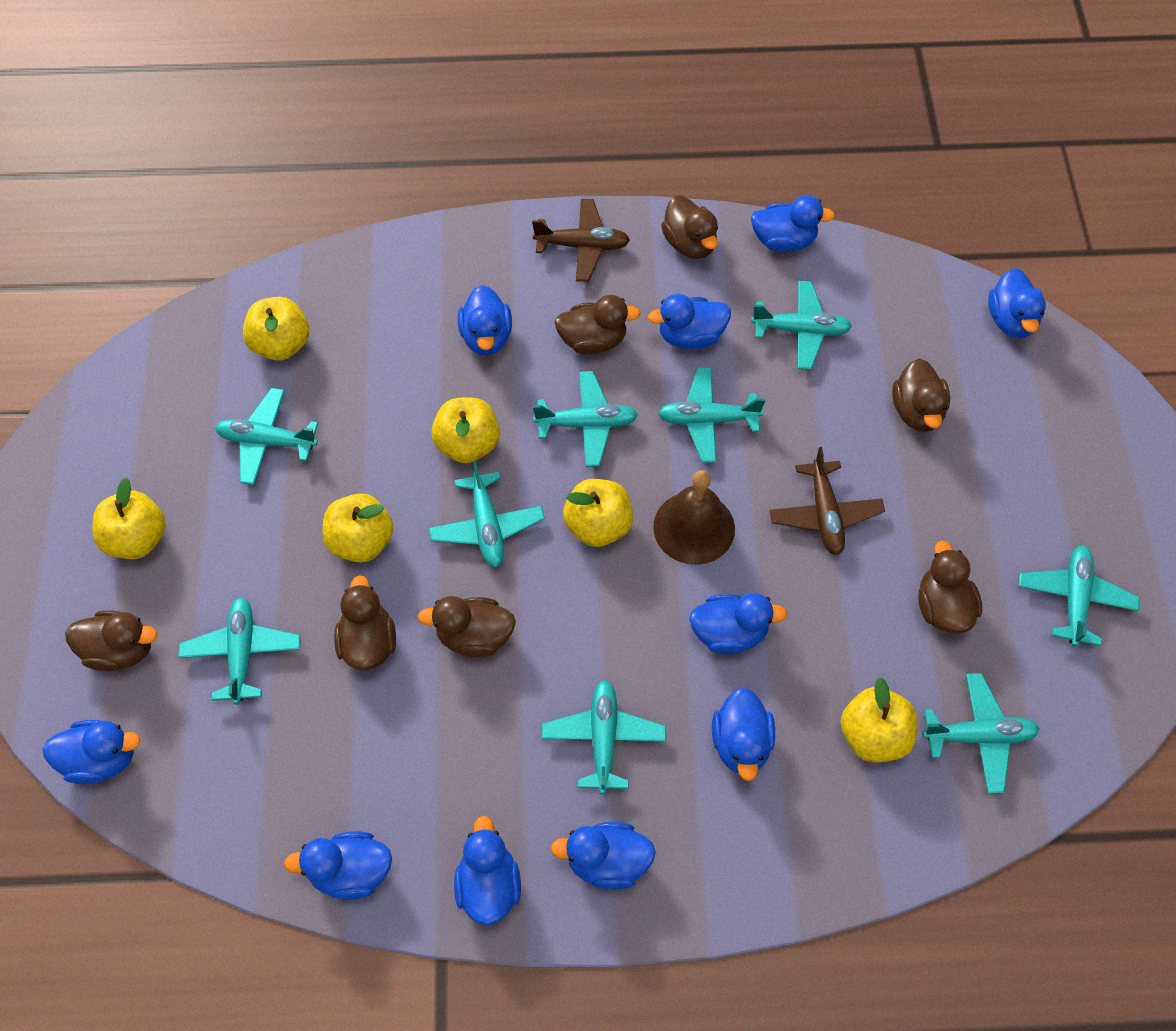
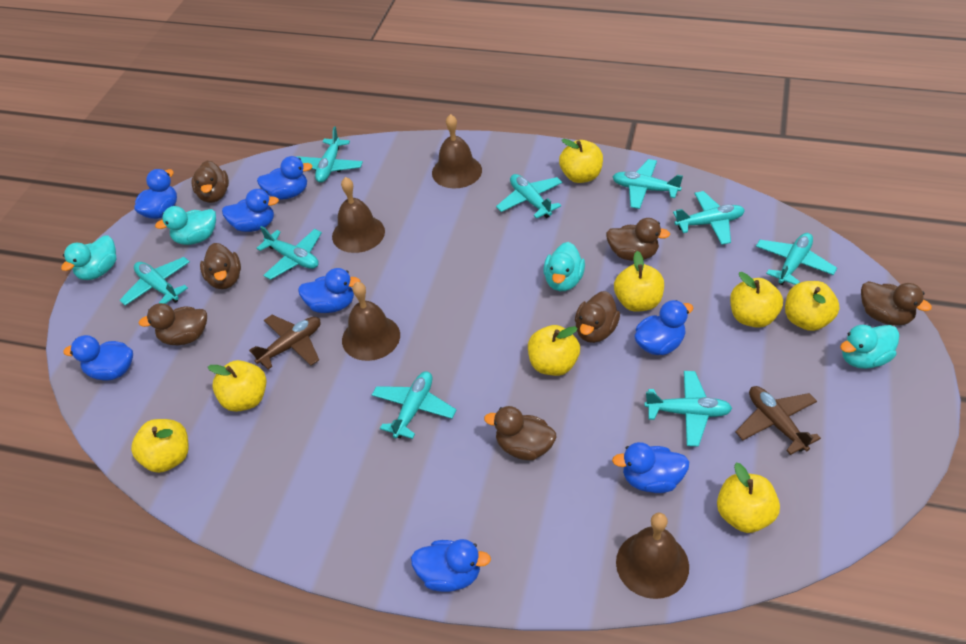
blue duck: 10 -> 8
brown bell: 1 -> 4
turquoise duck: 0 -> 4
yellow apple: 6 -> 8

